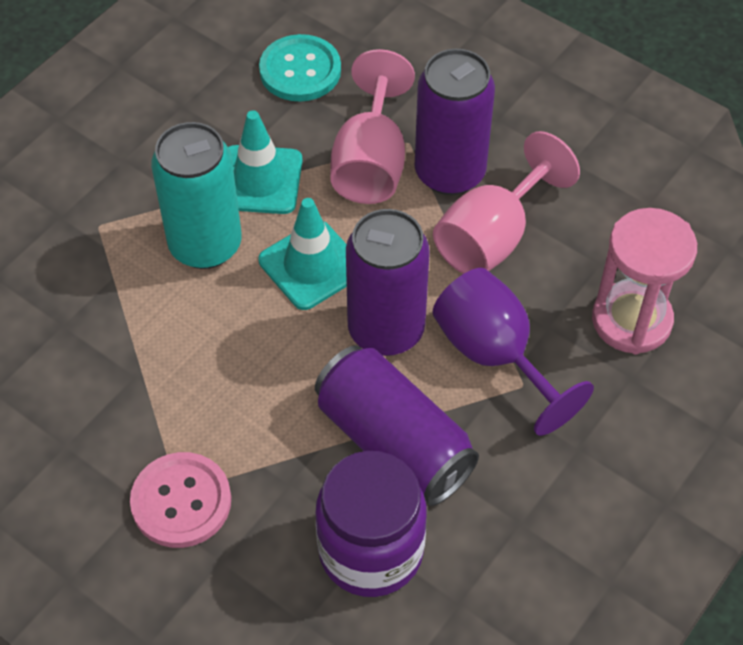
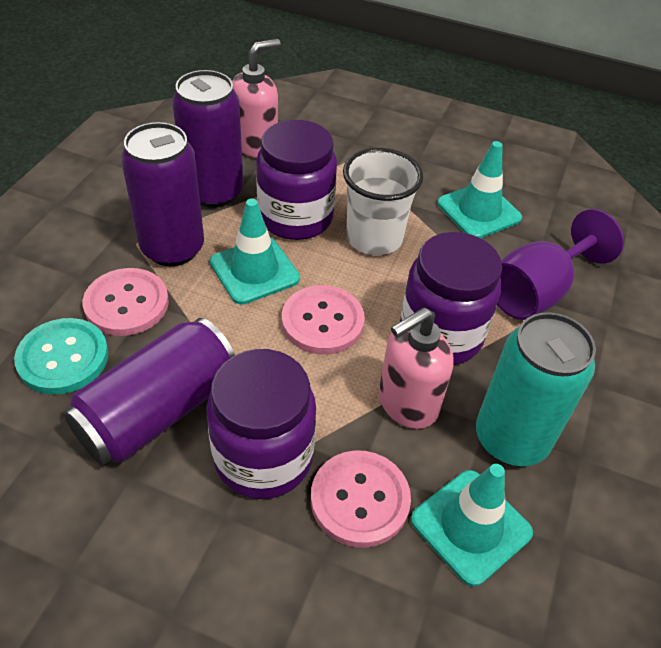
pink button: 1 -> 3
pink goblet: 2 -> 0
pink hourglass: 1 -> 0
pink soap dispenser: 0 -> 2
purple jar: 1 -> 3
turquoise traffic cone: 2 -> 3
white cup: 0 -> 1

